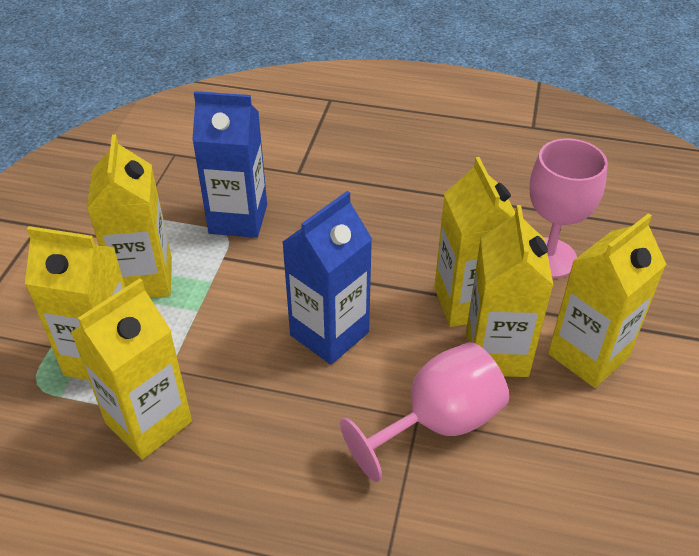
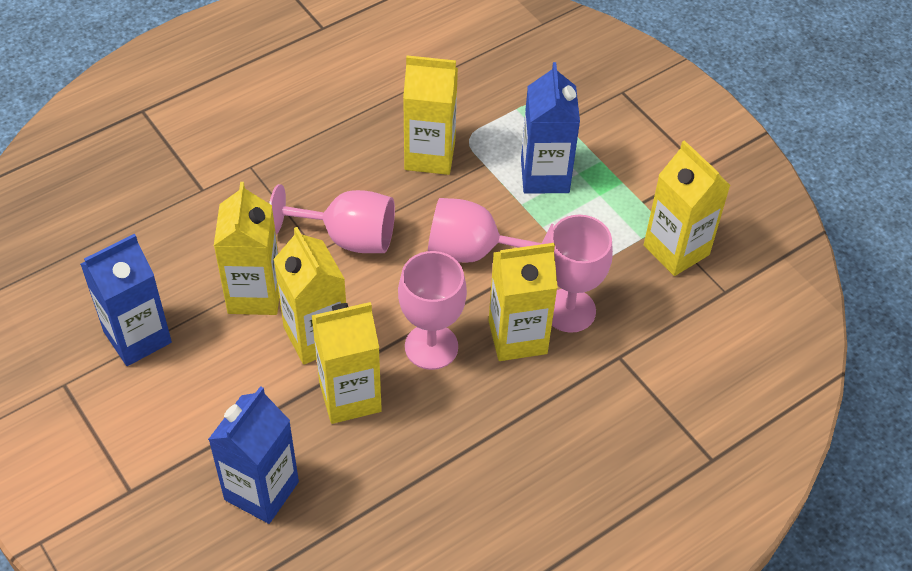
blue carton: 2 -> 3
pink goblet: 2 -> 4

